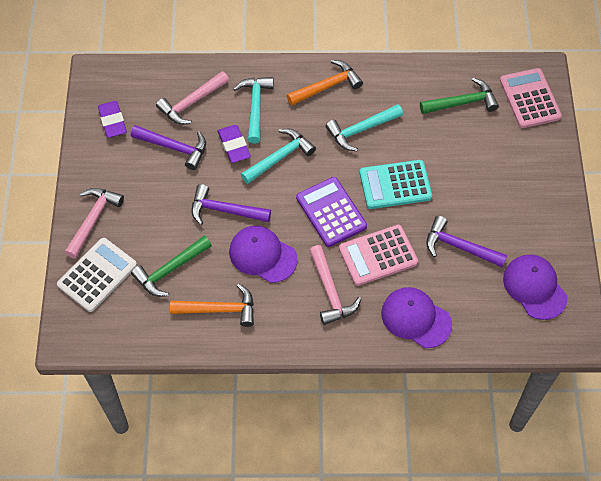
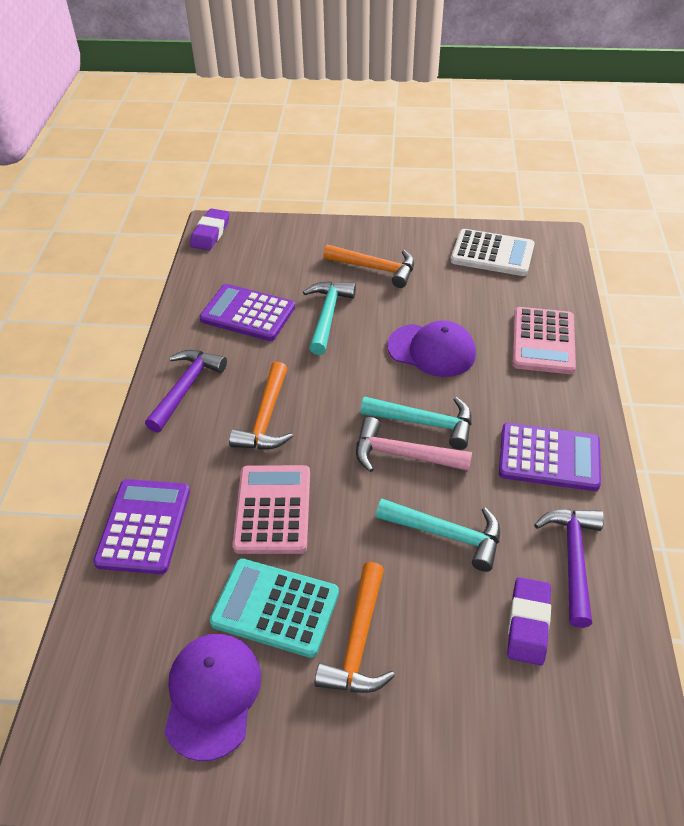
green hammer: 2 -> 0
orange hammer: 2 -> 3
pink hammer: 3 -> 1
purple calculator: 1 -> 3
purple cap: 3 -> 2
purple hammer: 3 -> 2

